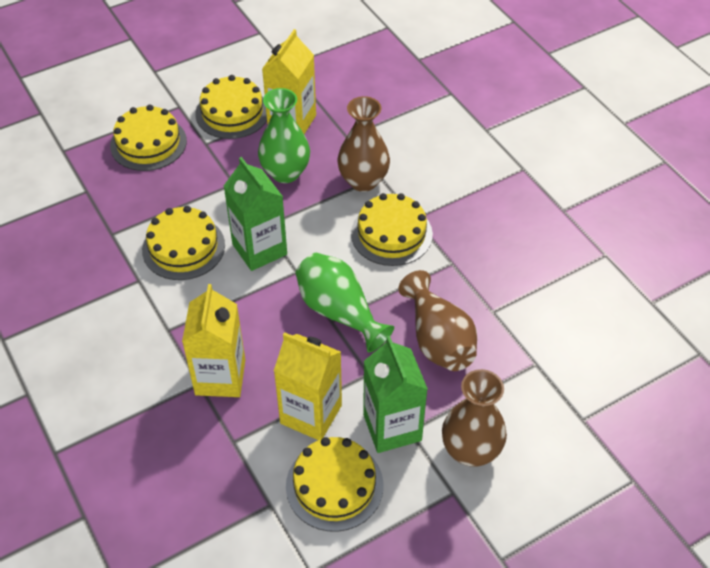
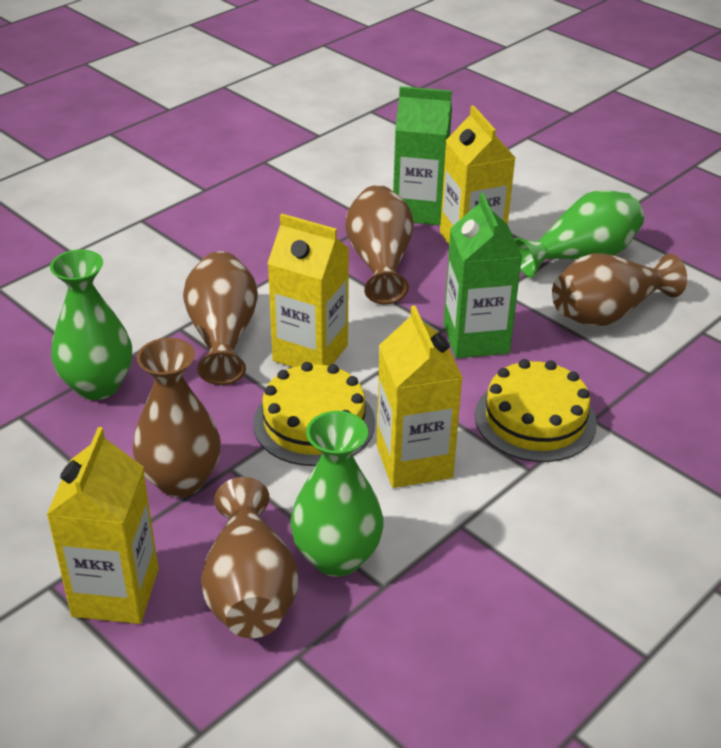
brown vase: 3 -> 5
green vase: 2 -> 3
yellow cake: 5 -> 2
yellow carton: 3 -> 4

